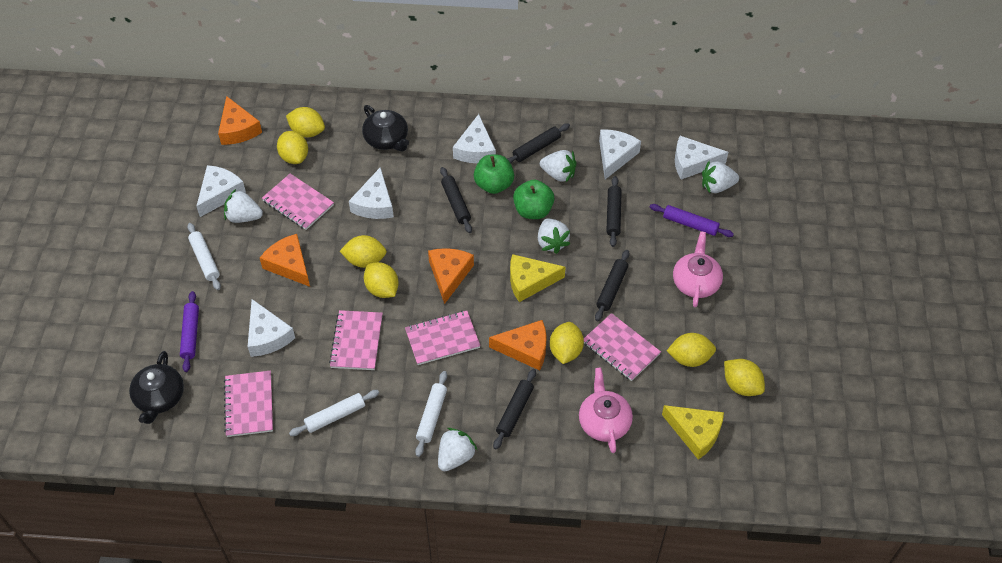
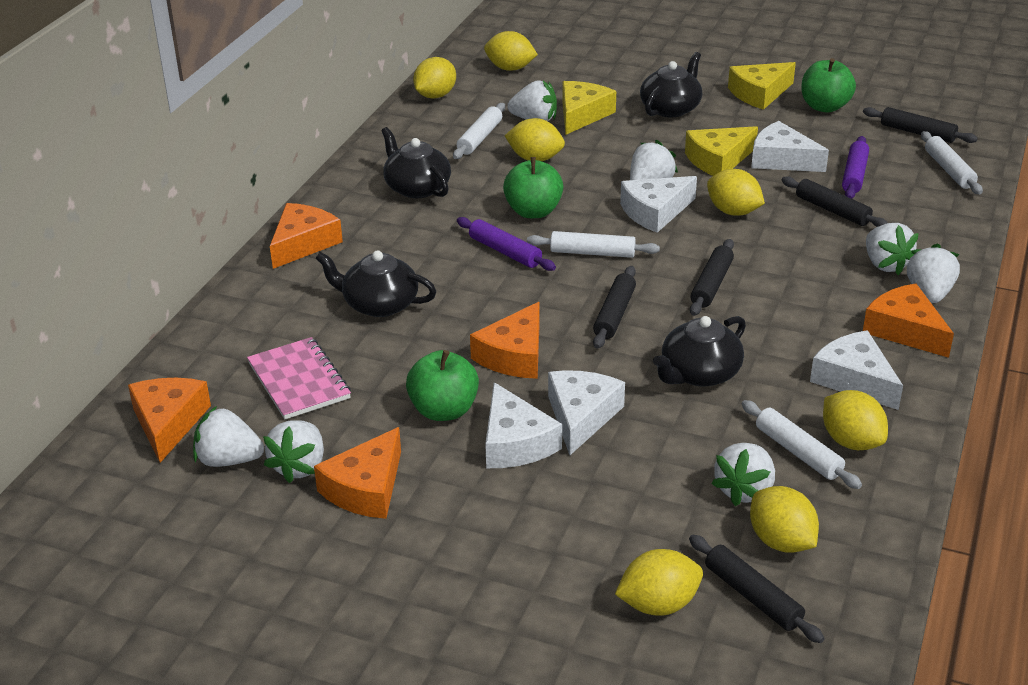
black teapot: 2 -> 4
green apple: 2 -> 3
orange cheese: 4 -> 5
pink notebook: 5 -> 1
pink teapot: 2 -> 0
white cheese: 6 -> 5
white rolling pin: 3 -> 4
white strawberry: 5 -> 7
yellow cheese: 2 -> 3

